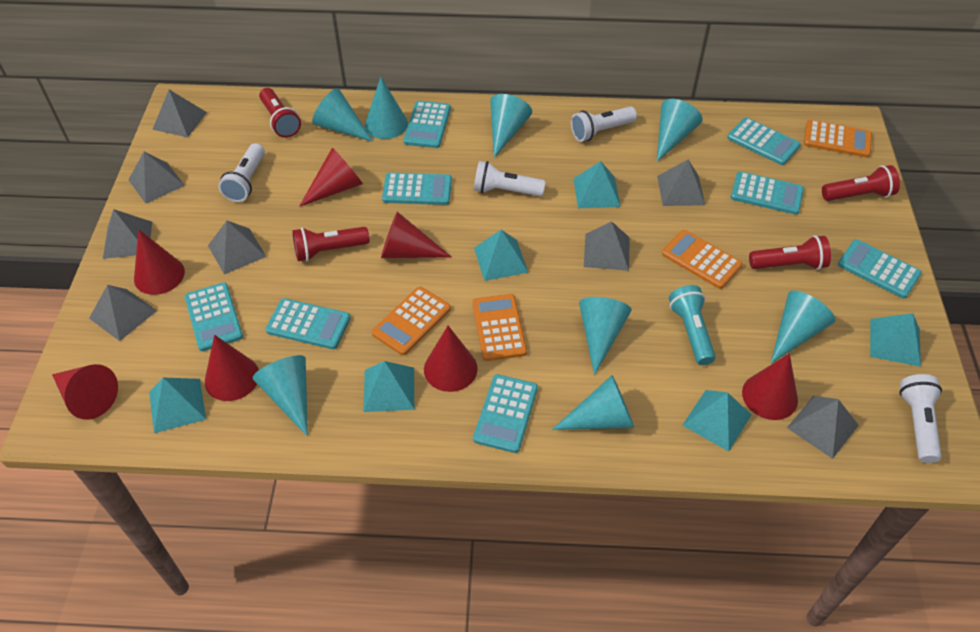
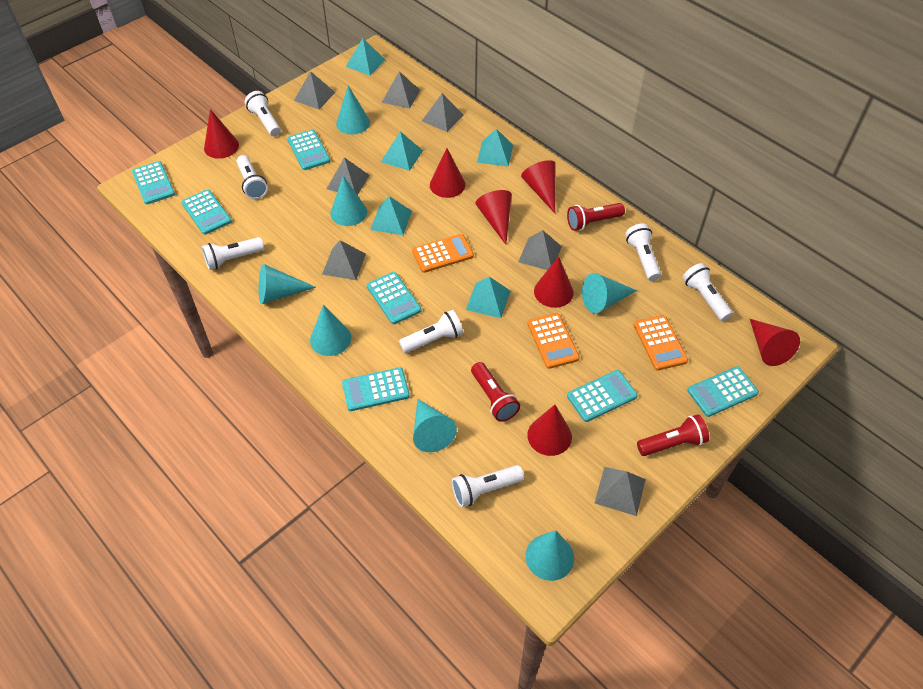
grey pyramid: 8 -> 7
orange calculator: 4 -> 3
red flashlight: 4 -> 3
turquoise calculator: 8 -> 7
turquoise cone: 8 -> 7
turquoise flashlight: 1 -> 0
turquoise pyramid: 6 -> 5
white flashlight: 4 -> 7

